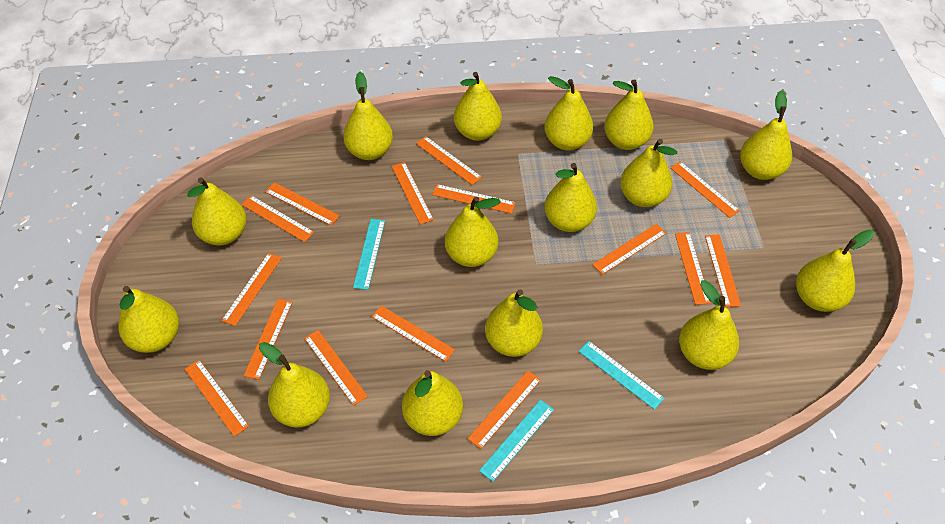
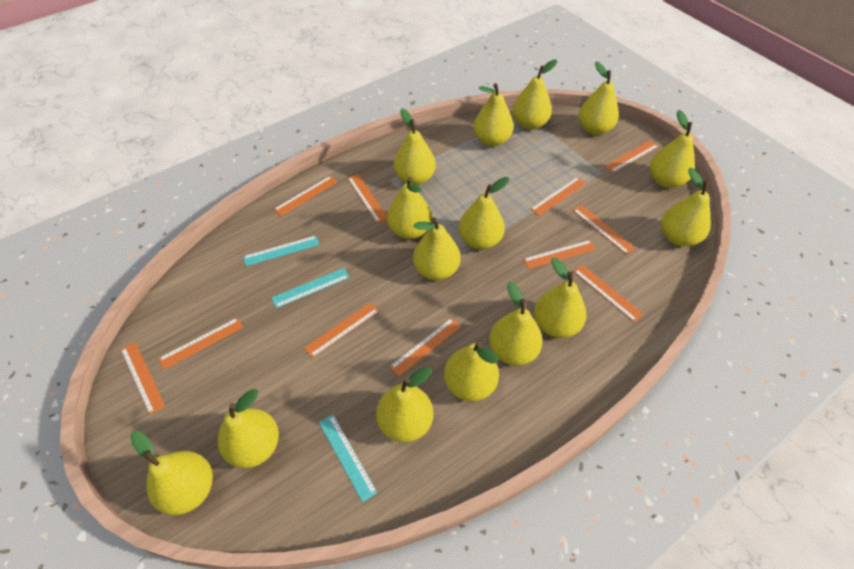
orange ruler: 15 -> 11

